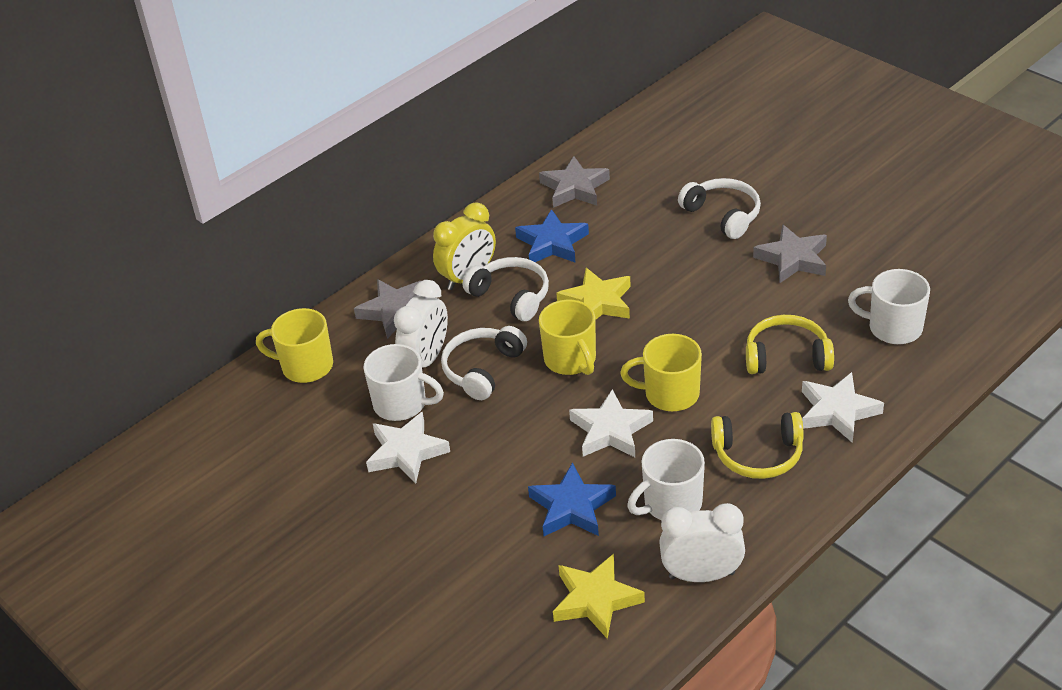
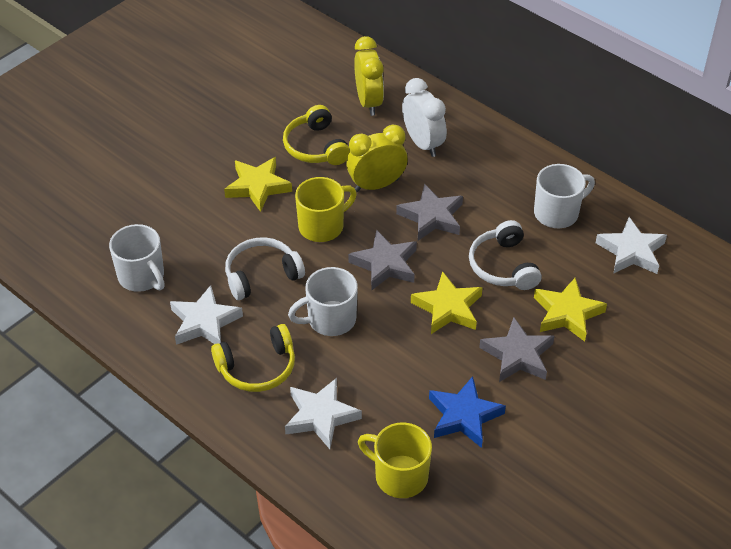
blue star: 2 -> 1
white clock: 2 -> 1
white headphones: 3 -> 2
yellow clock: 1 -> 2
yellow mug: 3 -> 2
yellow star: 2 -> 3

